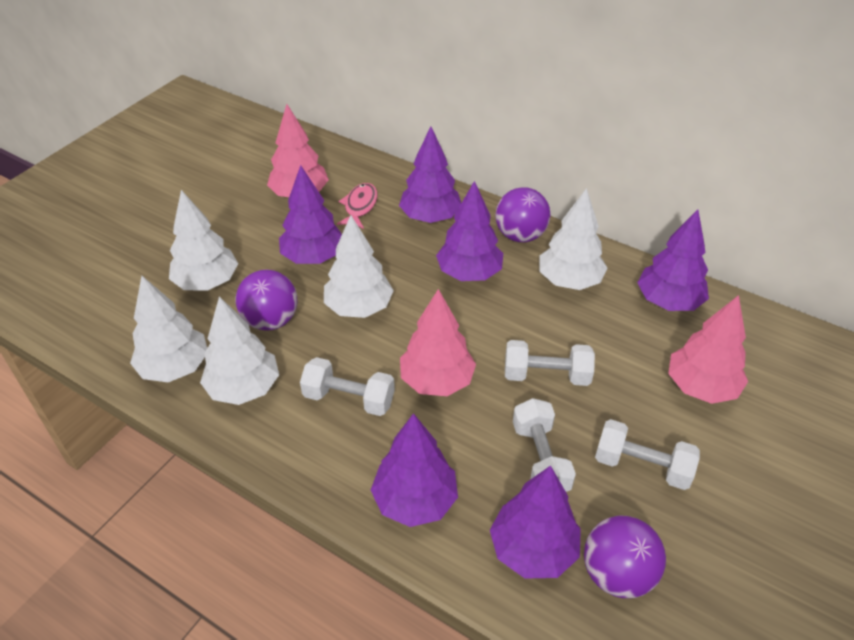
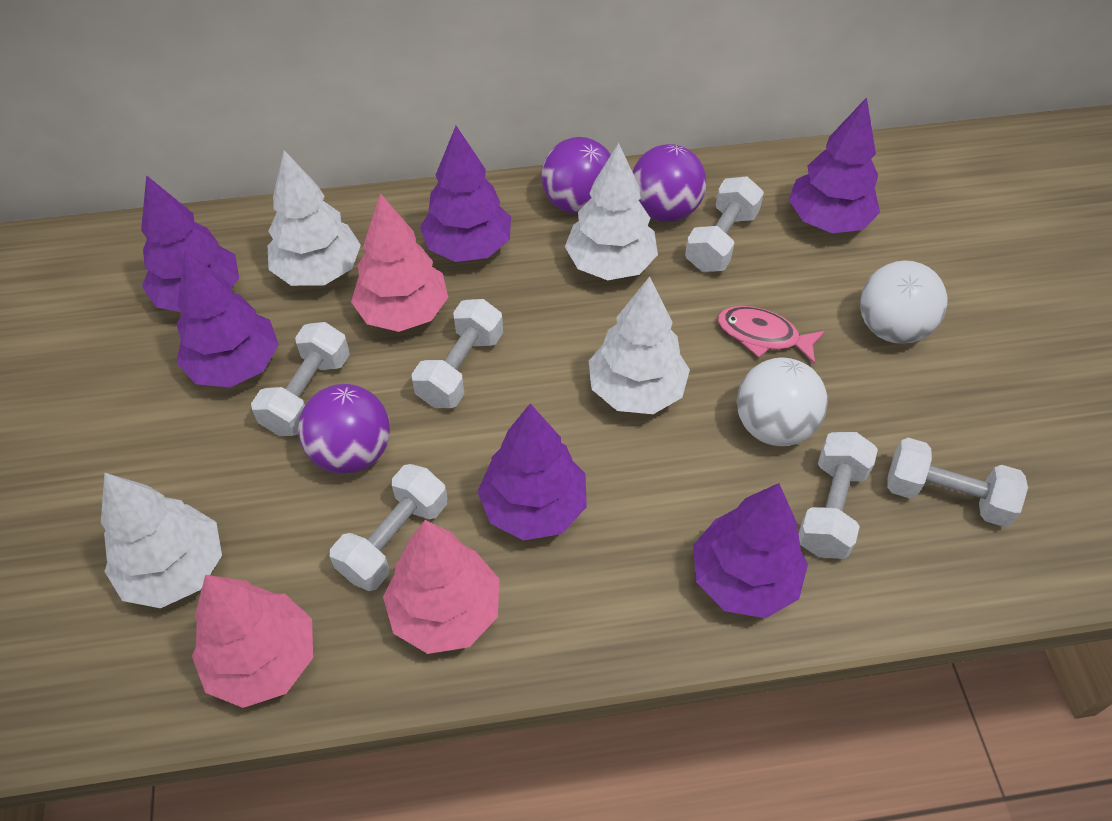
white ball: 0 -> 2
white dumbbell: 4 -> 6
white tree: 5 -> 4

